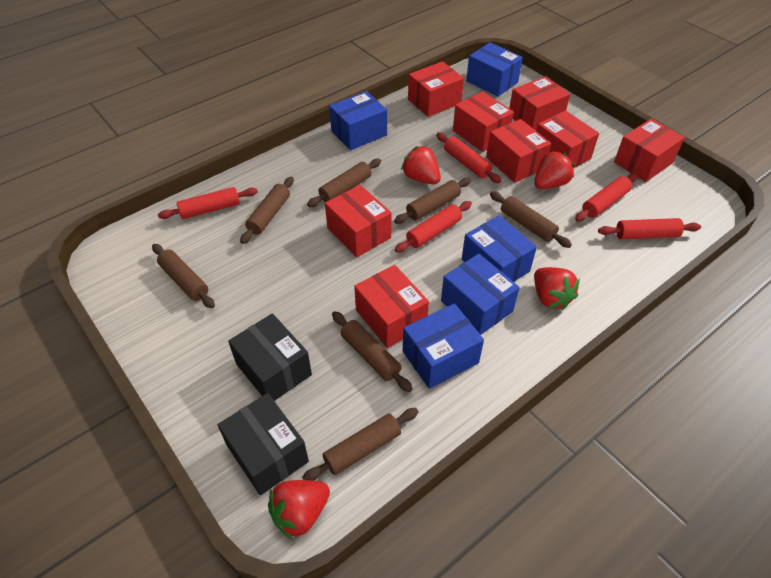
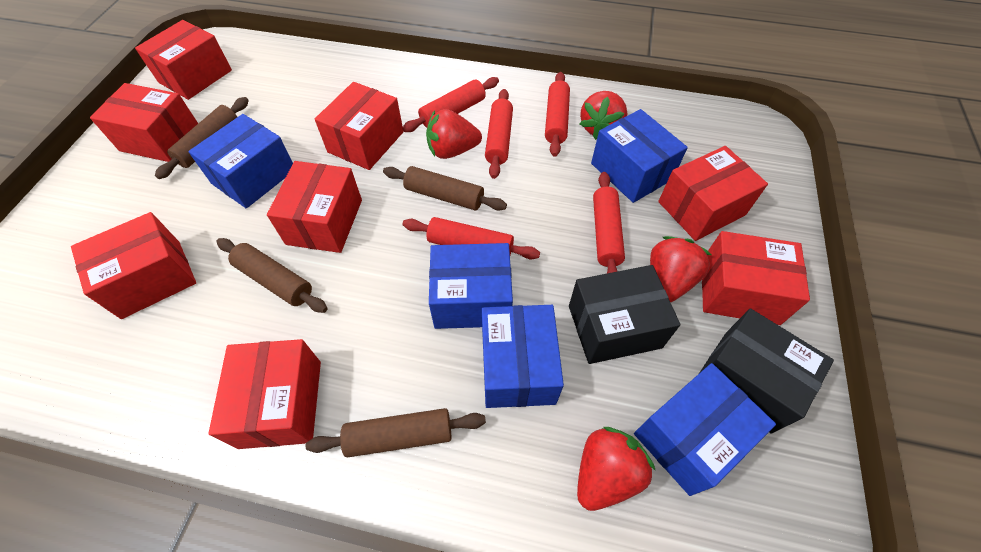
brown rolling pin: 7 -> 4

